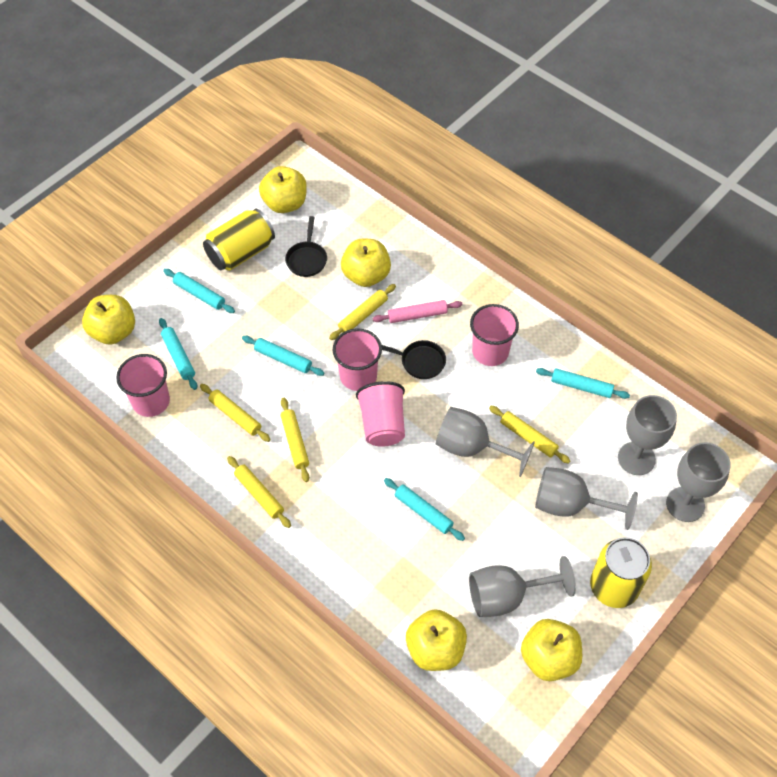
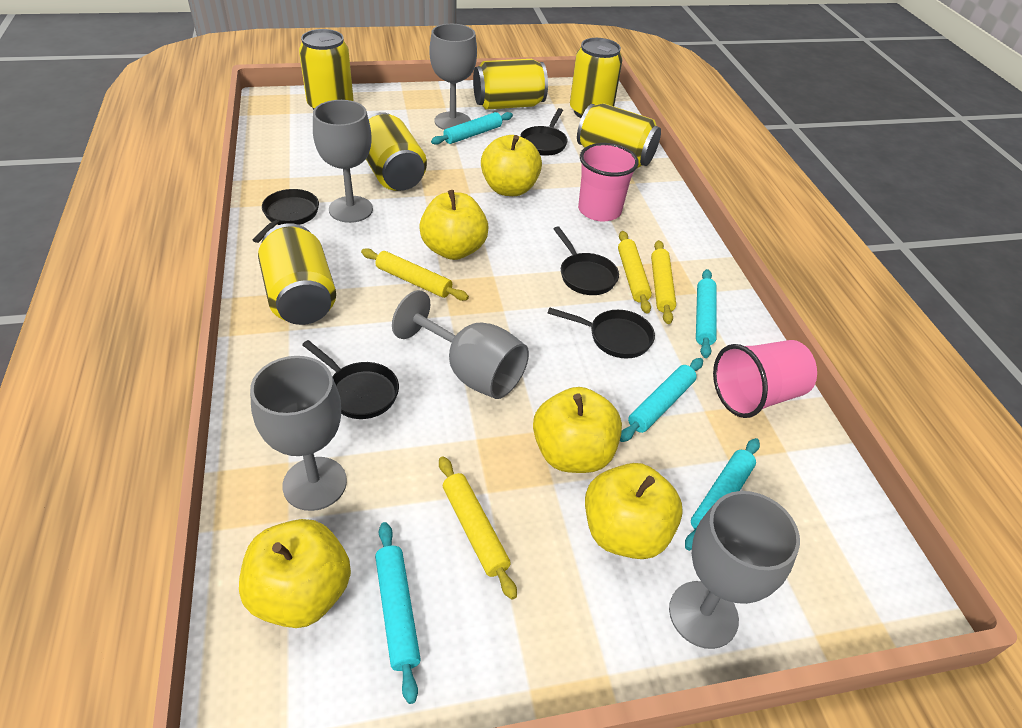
black pan: 2 -> 5
pink cup: 4 -> 2
pink rolling pin: 1 -> 0
yellow can: 2 -> 6
yellow rolling pin: 5 -> 4

